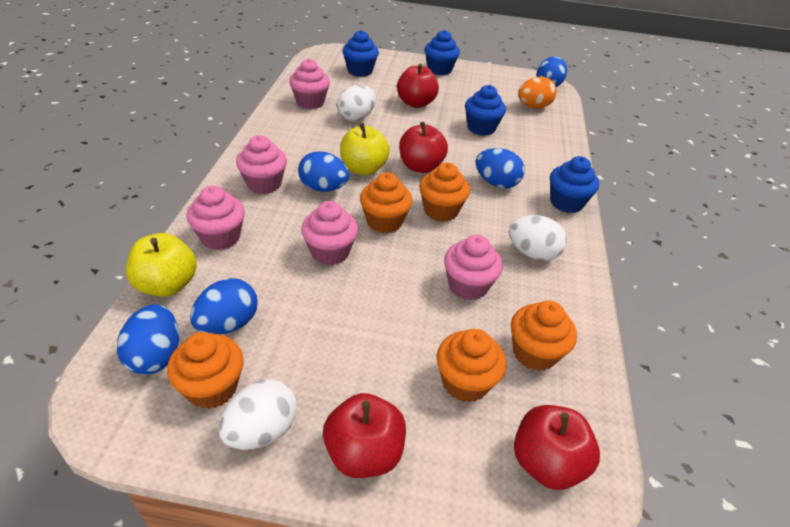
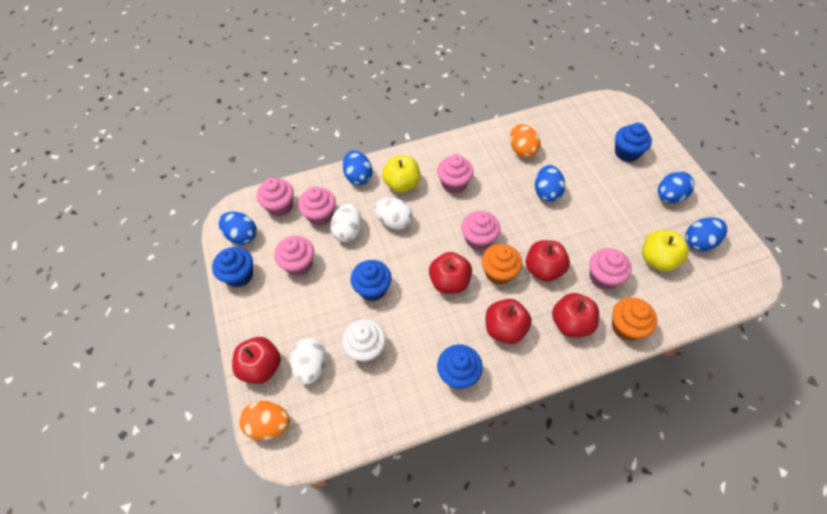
orange cupcake: 5 -> 2
orange egg: 1 -> 2
pink cupcake: 5 -> 6
red apple: 4 -> 5
white cupcake: 0 -> 1

